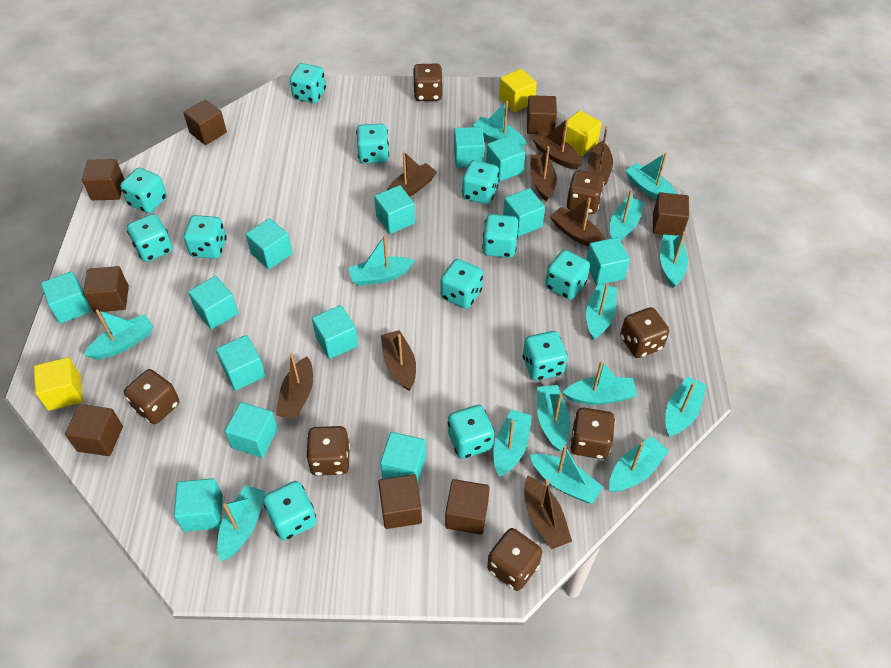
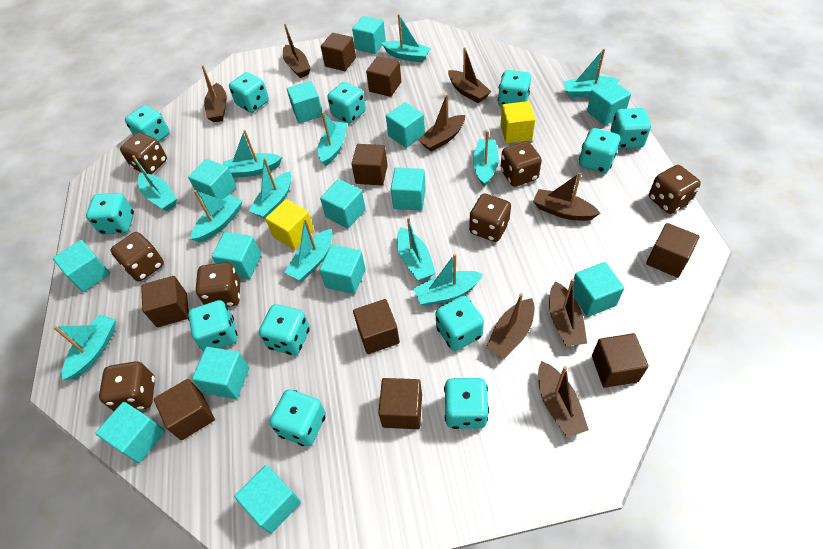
brown cube: 8 -> 9
turquoise boat: 14 -> 12
turquoise cube: 13 -> 14
yellow cube: 3 -> 2

